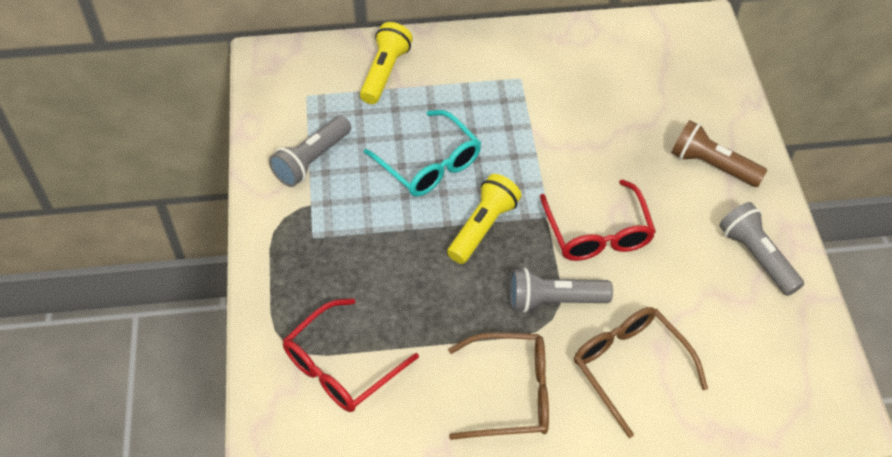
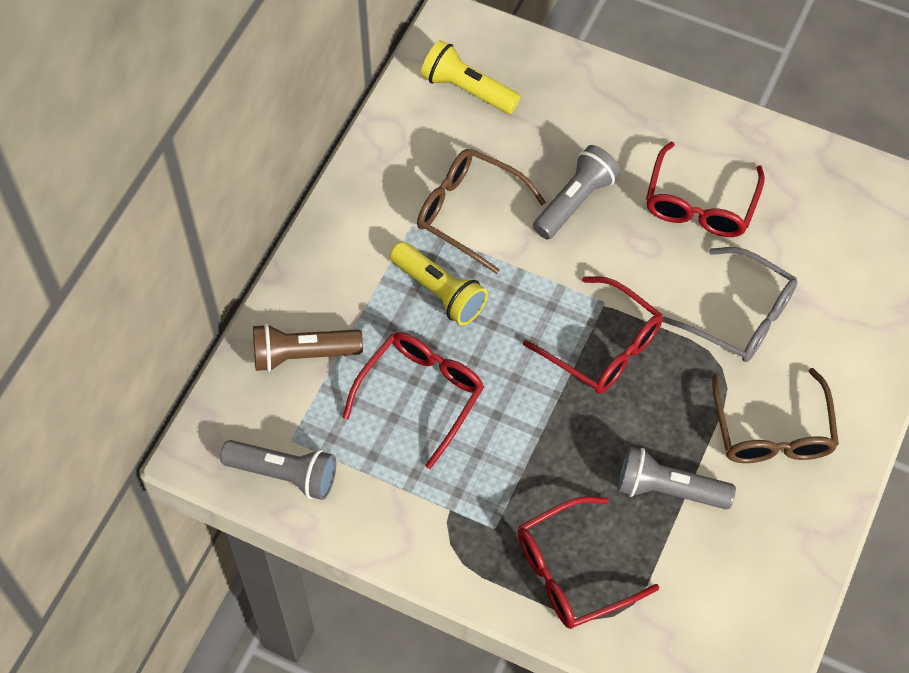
grey glasses: 0 -> 1
red glasses: 2 -> 4
turquoise glasses: 1 -> 0

